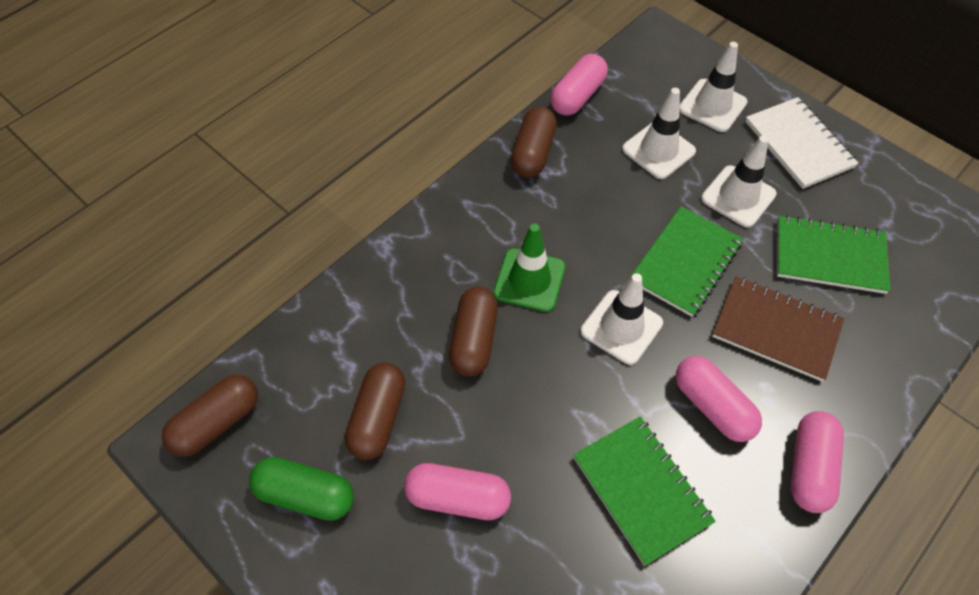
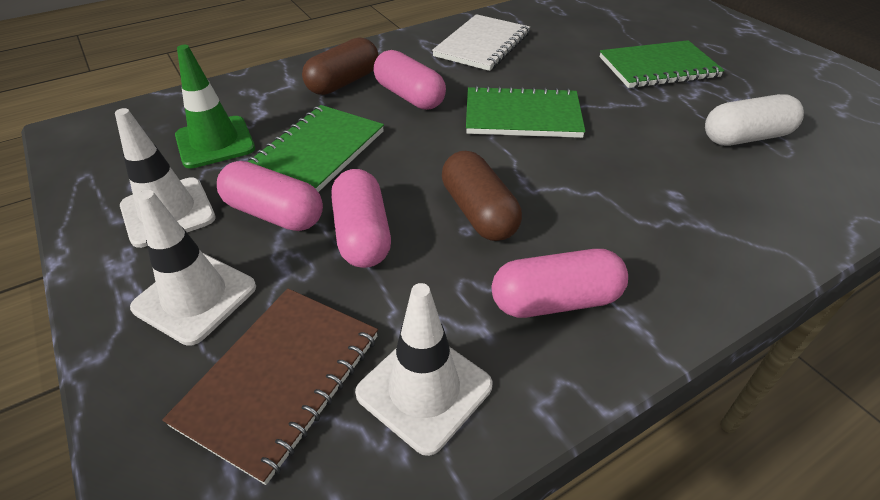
brown capsule: 4 -> 2
green capsule: 1 -> 0
white capsule: 0 -> 1
white traffic cone: 4 -> 3

